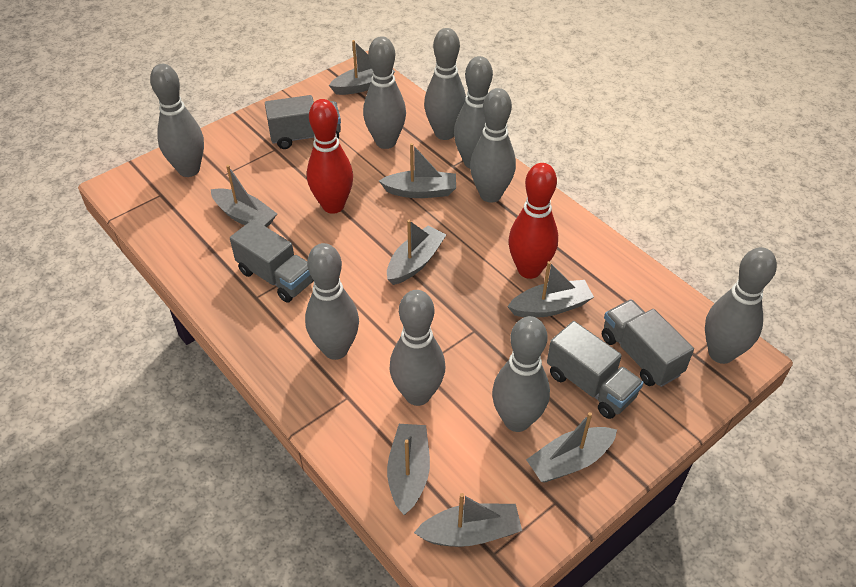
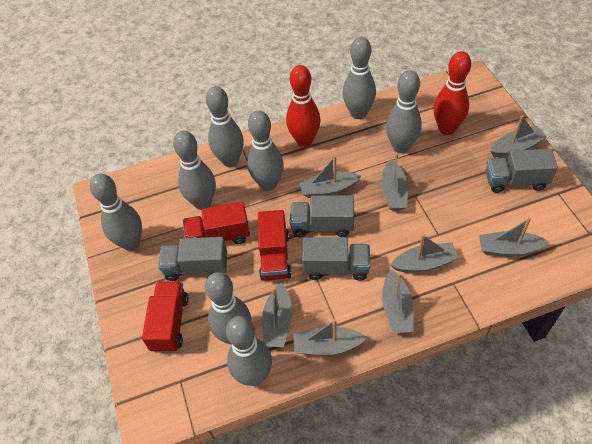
grey bowling pin: 9 -> 8
red truck: 0 -> 3

